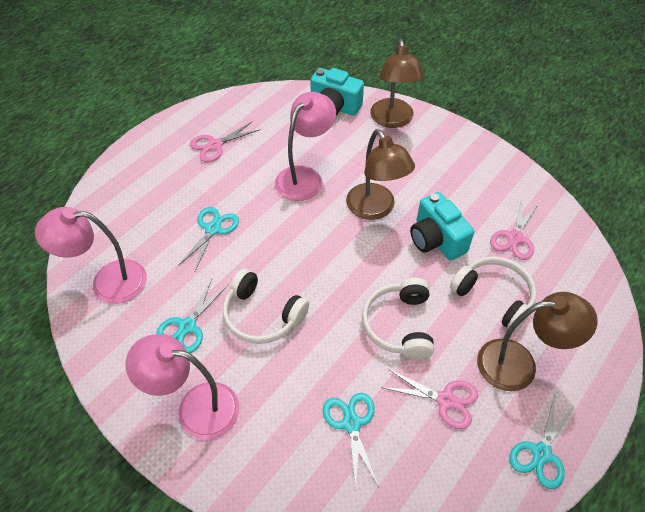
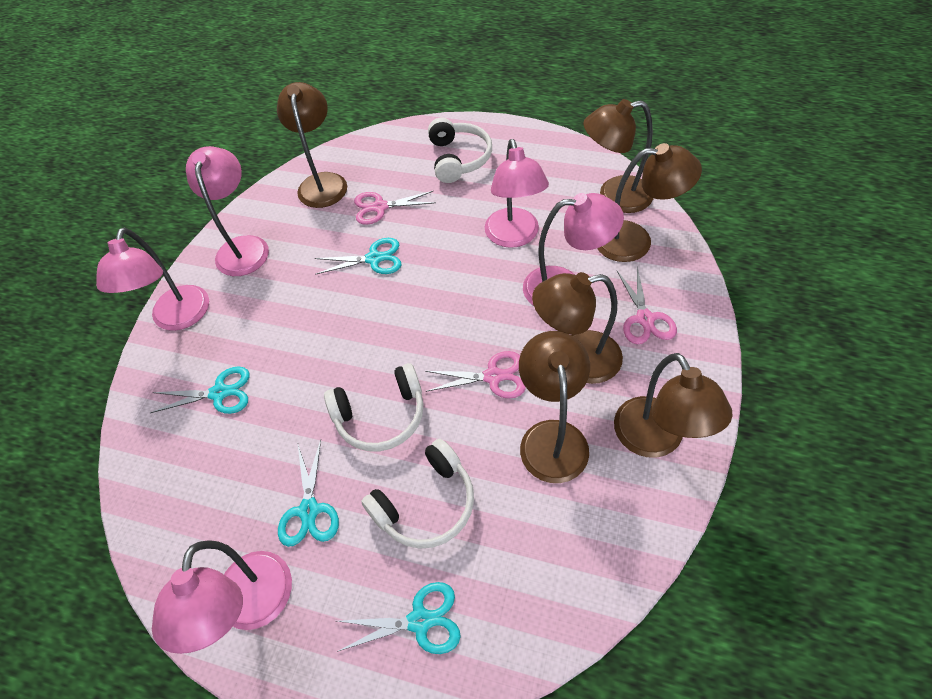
brown lamp: 3 -> 6
pink lamp: 3 -> 5
turquoise camera: 2 -> 0

